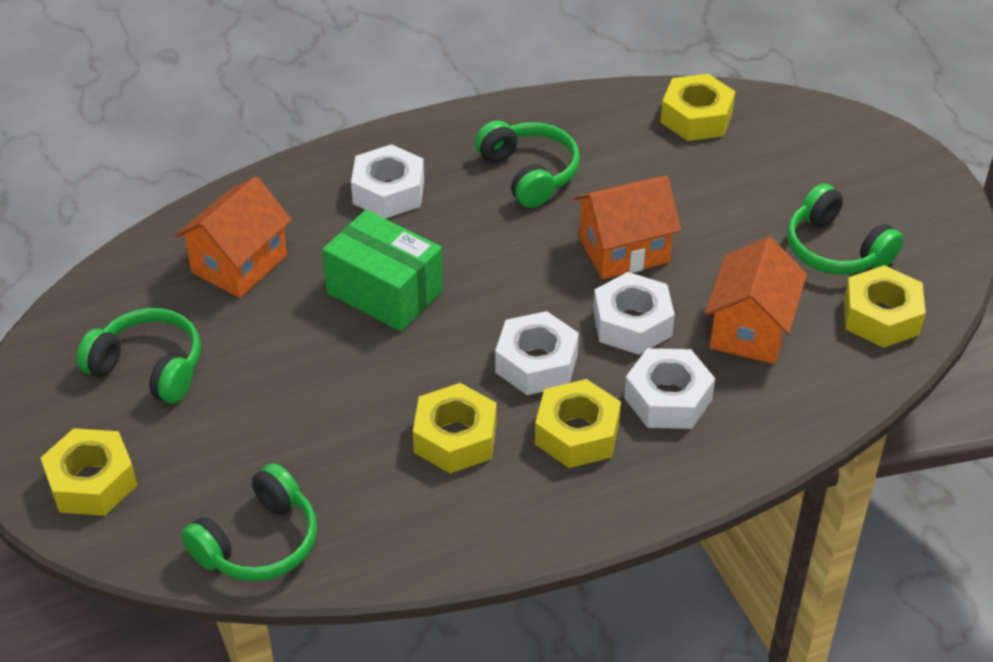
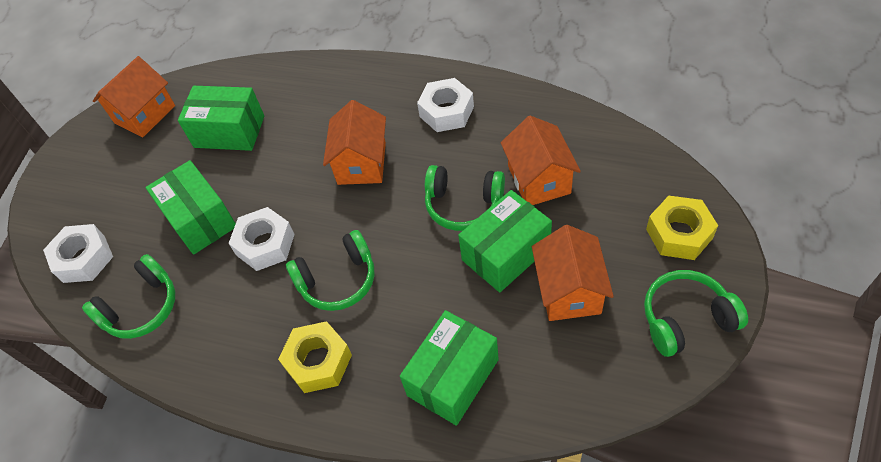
green box: 1 -> 4
orange house: 3 -> 4
white nut: 4 -> 3
yellow nut: 5 -> 2

